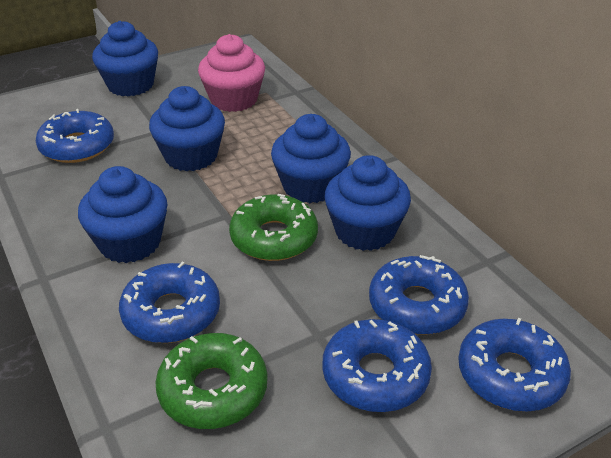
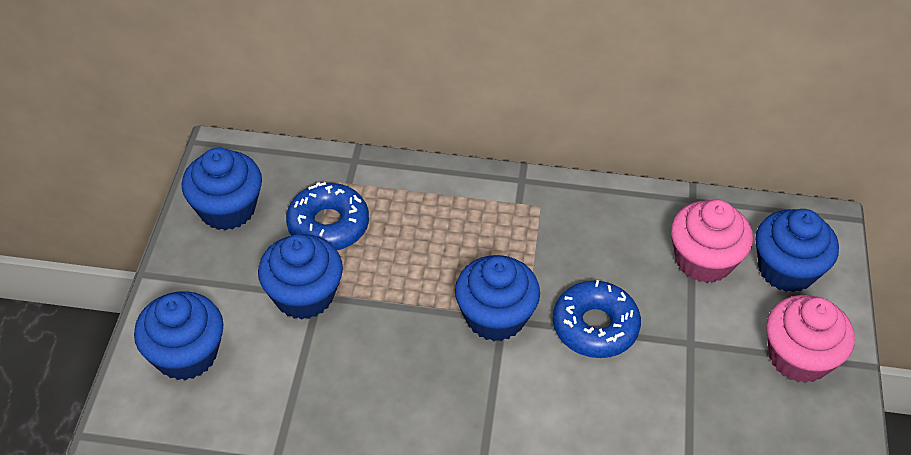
blue donut: 5 -> 2
green donut: 2 -> 0
pink cupcake: 1 -> 2

